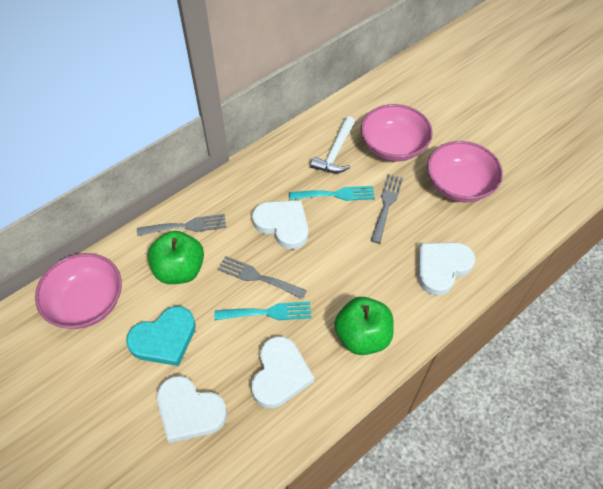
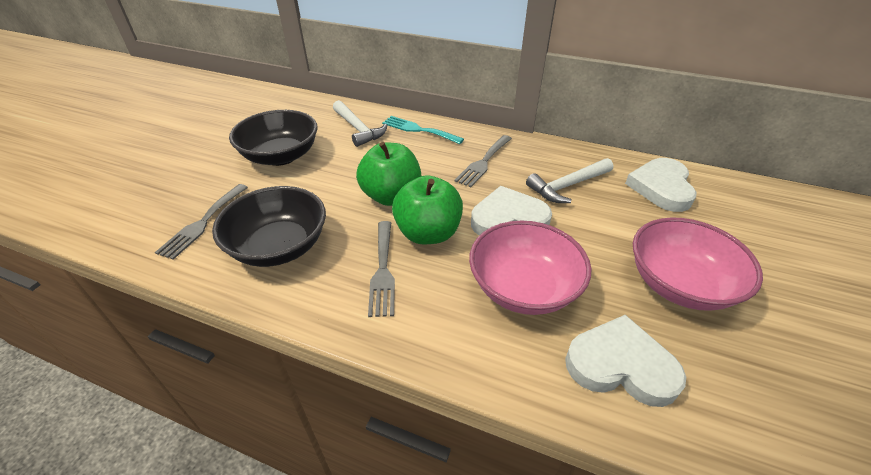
black bowl: 0 -> 2
pink bowl: 3 -> 2
turquoise fork: 2 -> 1
turquoise heart: 1 -> 0
white hammer: 1 -> 2
white heart: 4 -> 3

